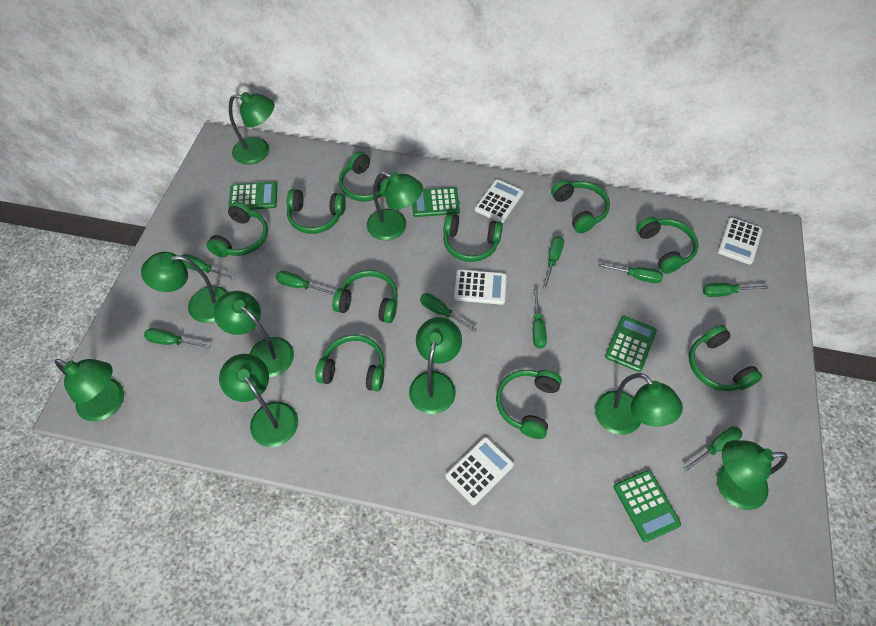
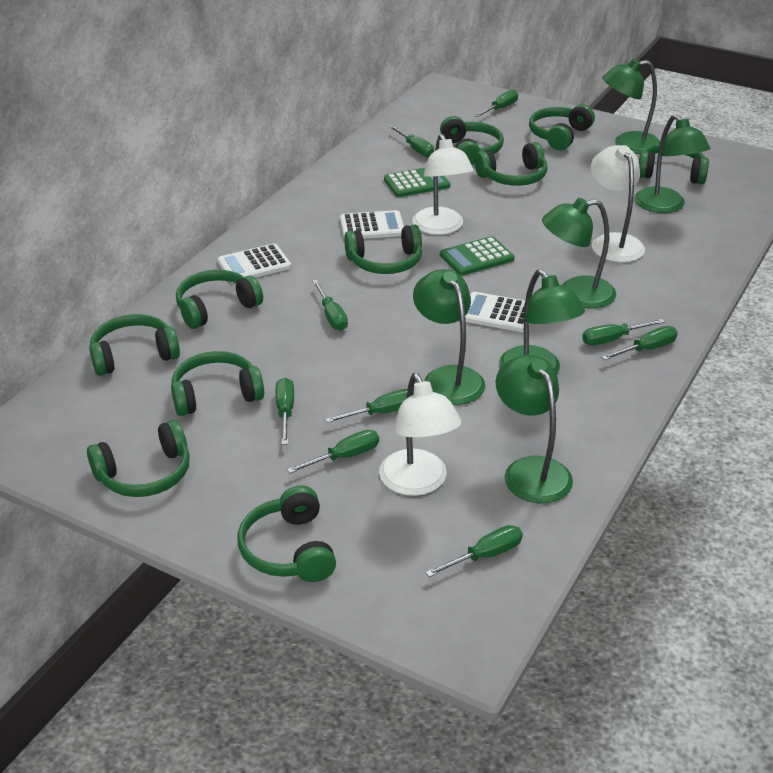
green calculator: 4 -> 2
green lamp: 9 -> 6
white calculator: 4 -> 3
white lamp: 0 -> 3

